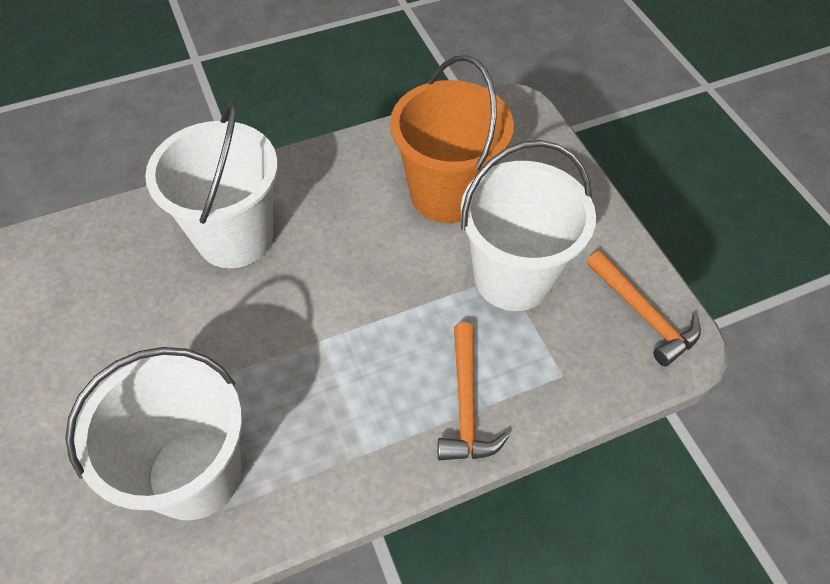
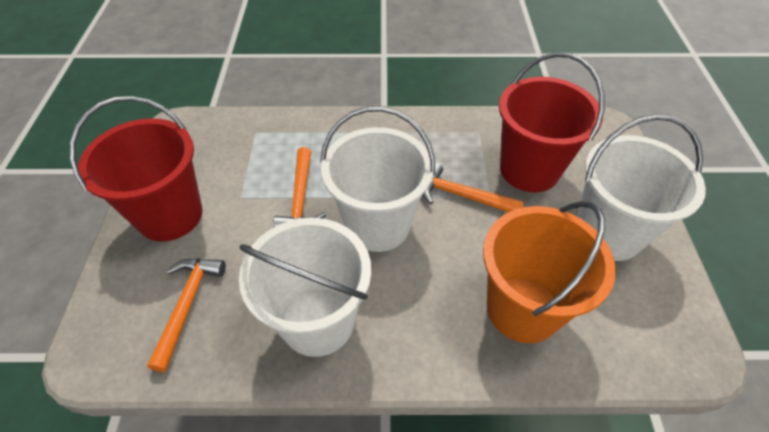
orange hammer: 2 -> 3
red bucket: 0 -> 2

